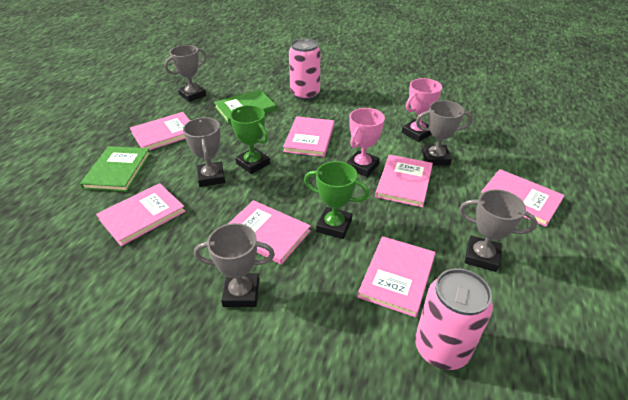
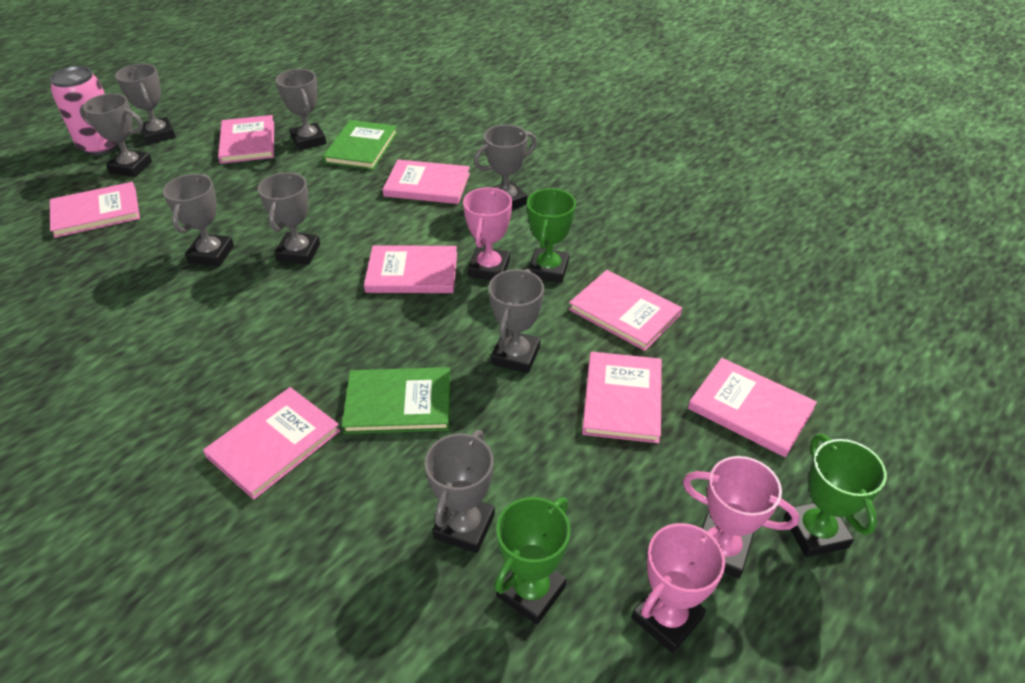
green trophy: 2 -> 3
grey trophy: 5 -> 8
pink book: 7 -> 8
pink can: 2 -> 1
pink trophy: 2 -> 3

